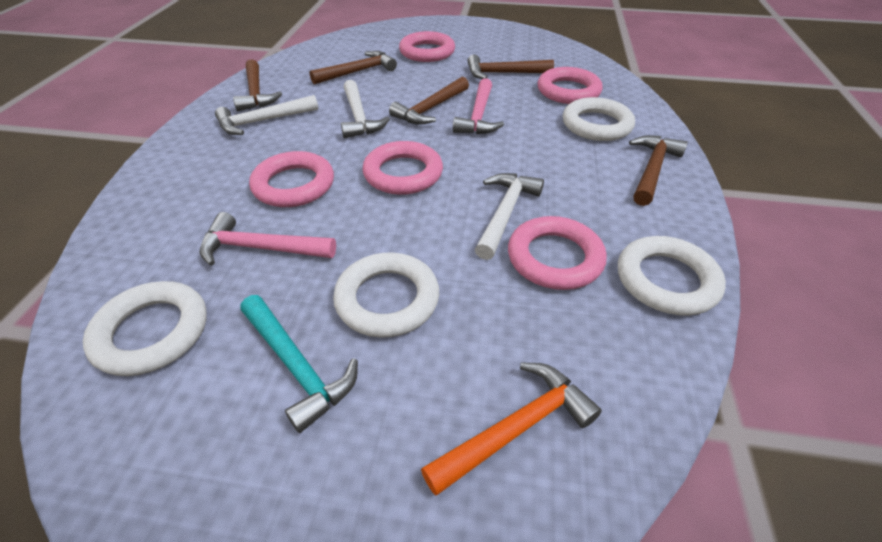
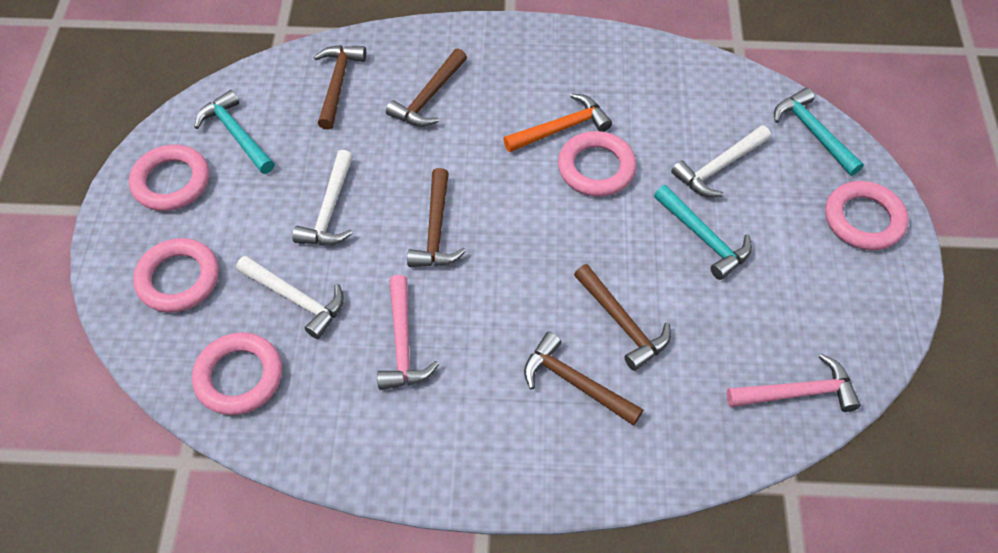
turquoise hammer: 1 -> 3
white ring: 4 -> 0

